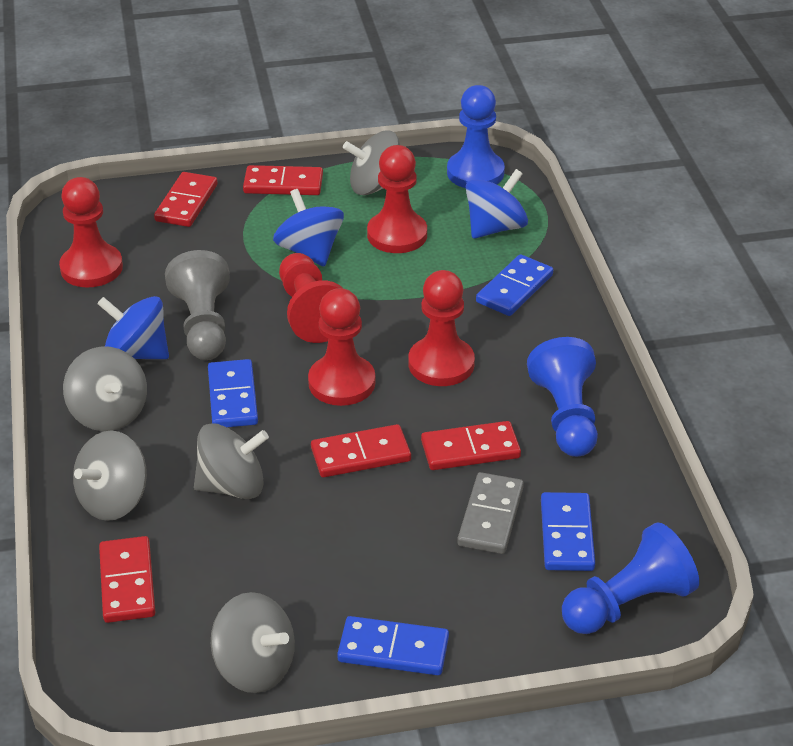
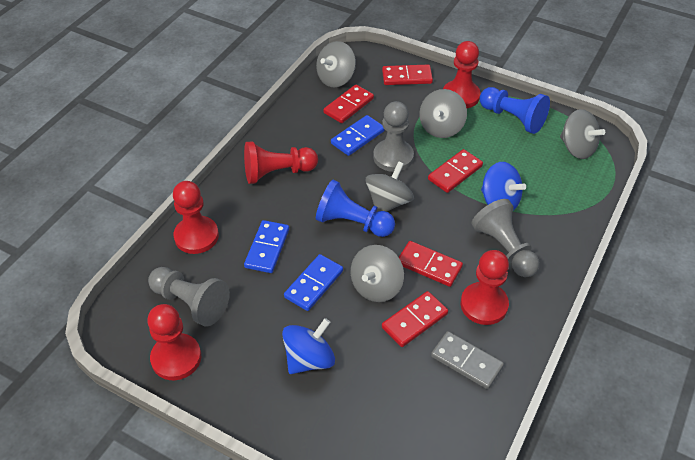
blue domino: 4 -> 3
blue pawn: 3 -> 2
blue spinning top: 3 -> 2
grey pawn: 1 -> 3

